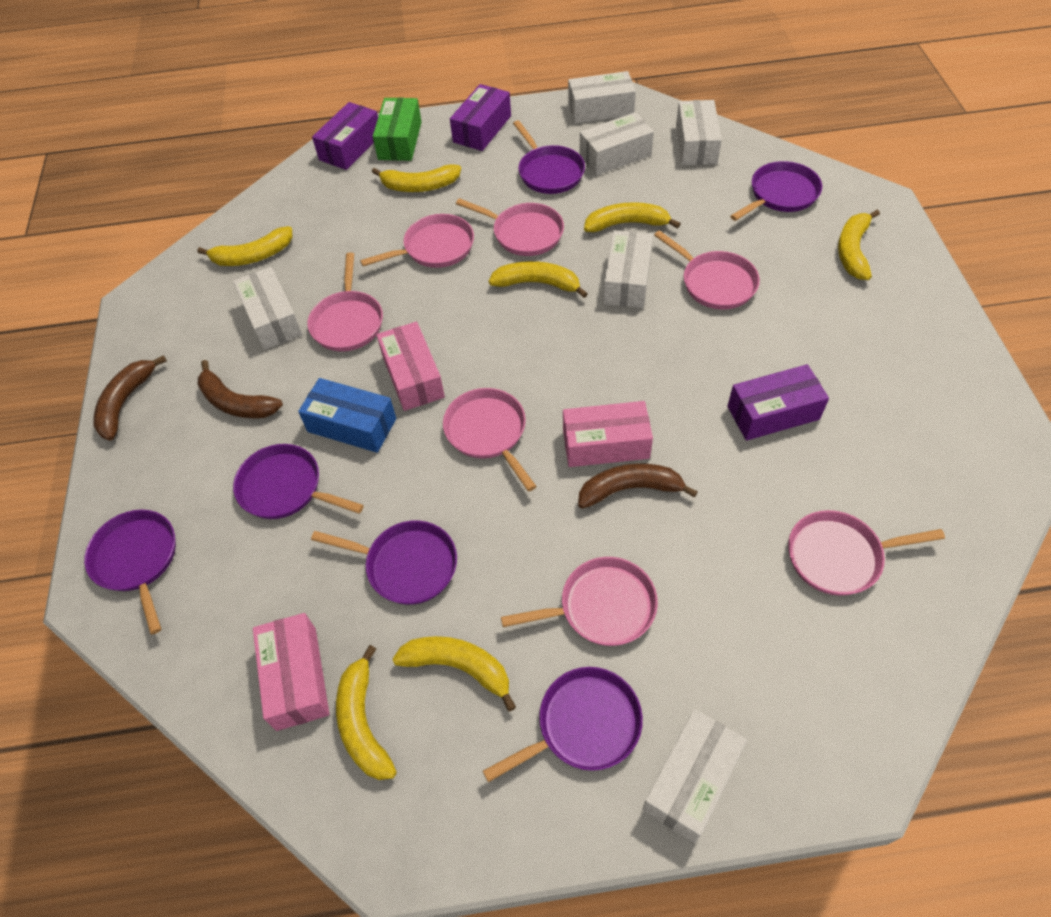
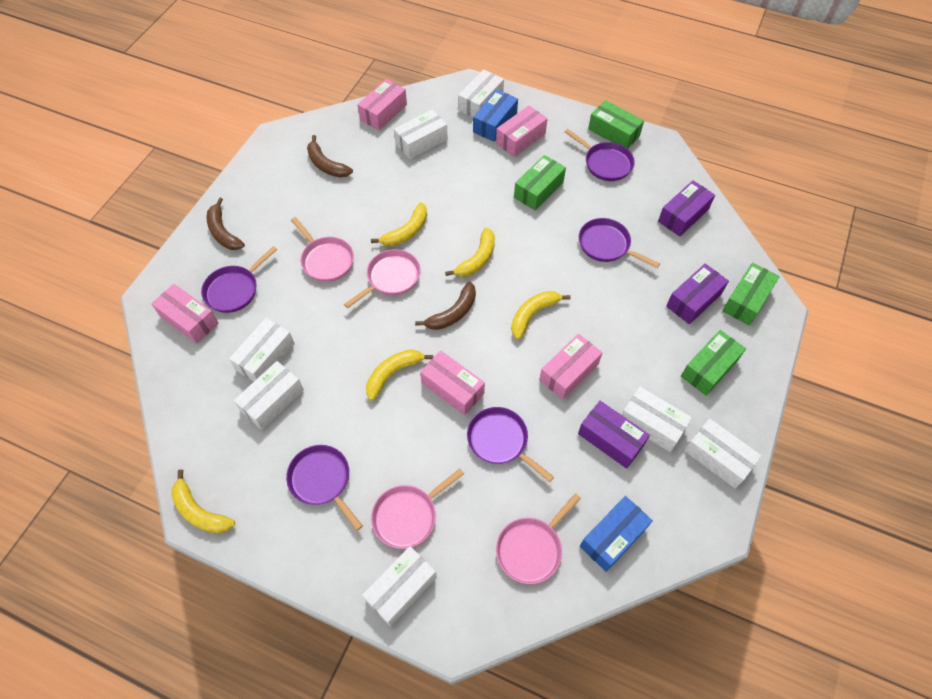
blue box: 1 -> 2
green box: 1 -> 4
pink box: 3 -> 5
pink pan: 7 -> 4
purple pan: 6 -> 5
white box: 6 -> 7
yellow banana: 7 -> 5

